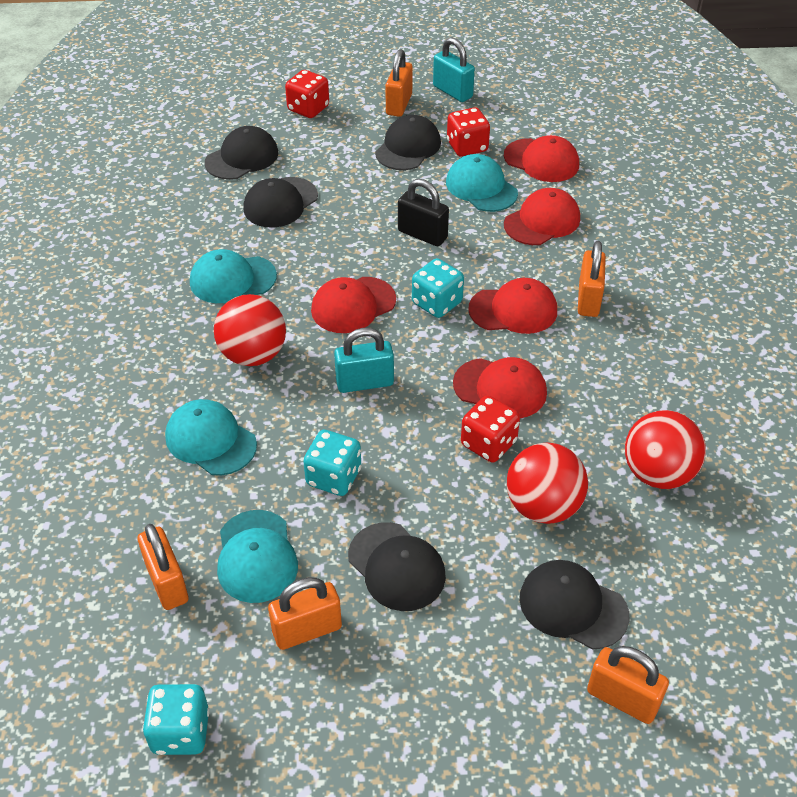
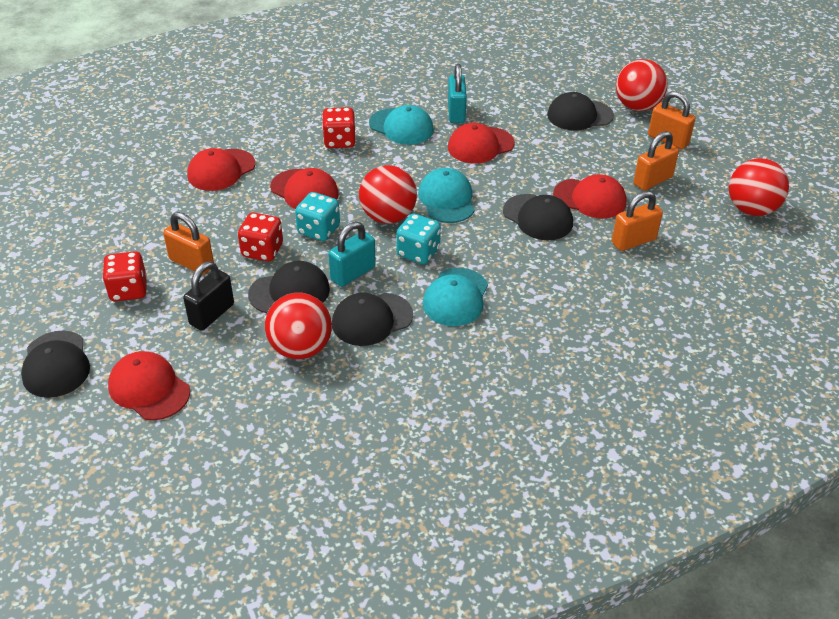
orange padlock: 5 -> 4
red ball: 3 -> 4
turquoise cap: 4 -> 3
turquoise dice: 3 -> 2

